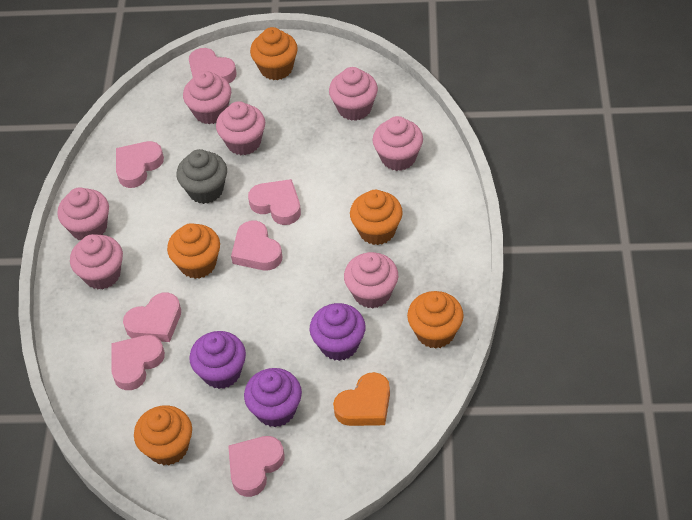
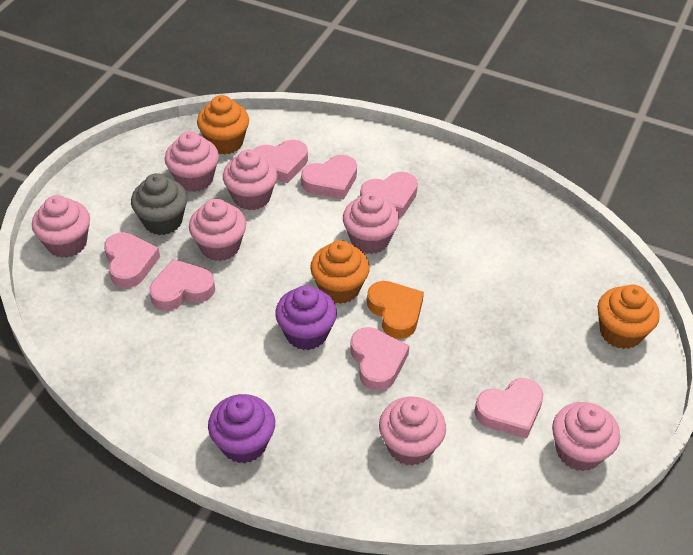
orange cupcake: 5 -> 3
purple cupcake: 3 -> 2

